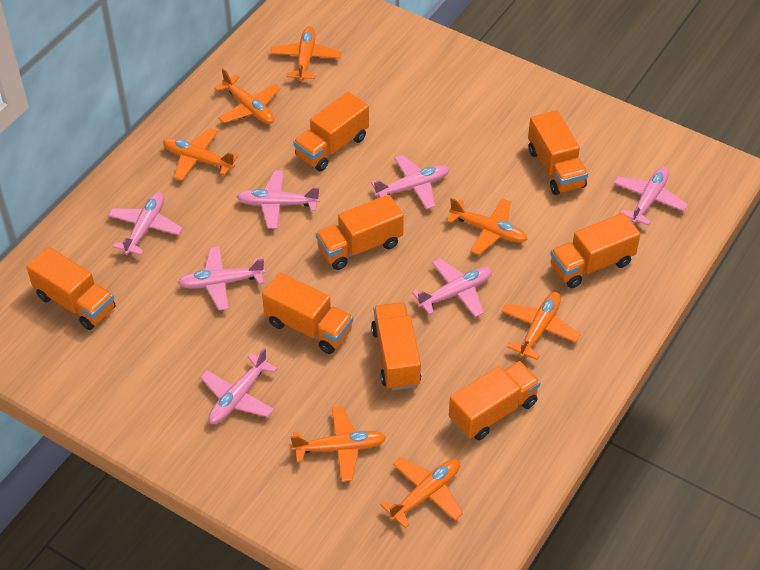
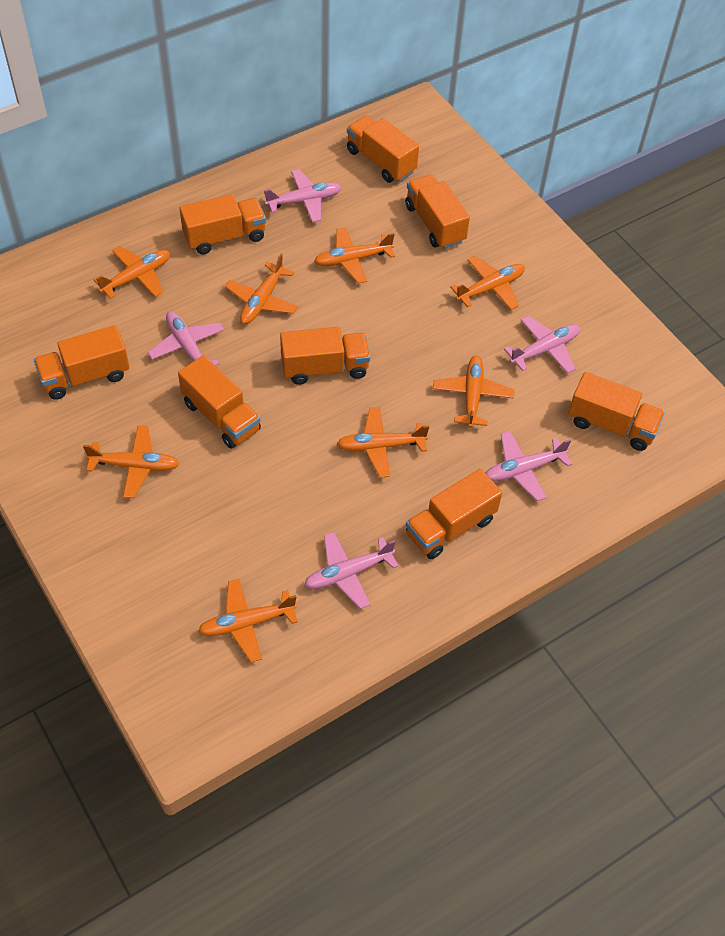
orange plane: 7 -> 8
pink plane: 7 -> 5

